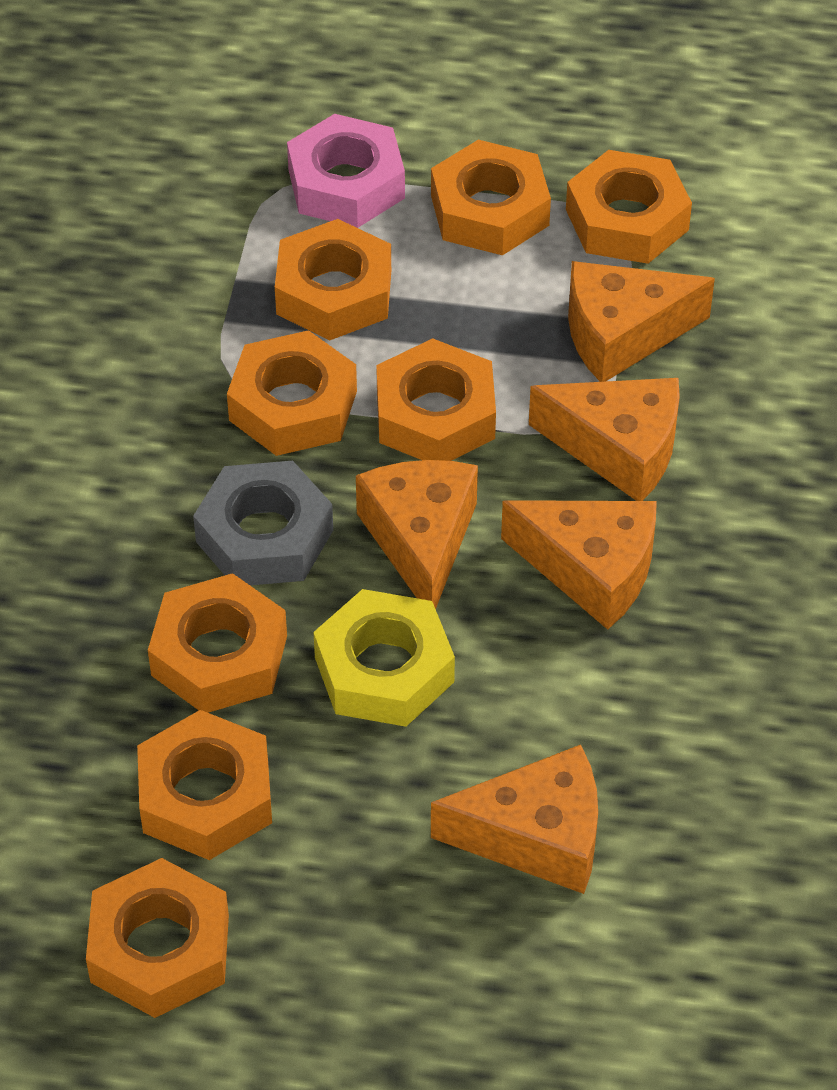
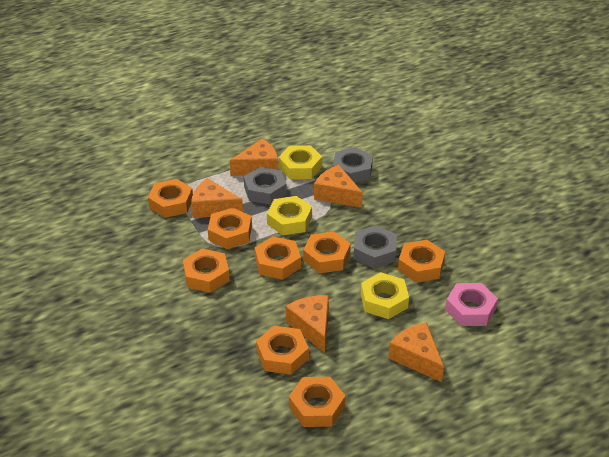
grey nut: 1 -> 3
yellow nut: 1 -> 3

